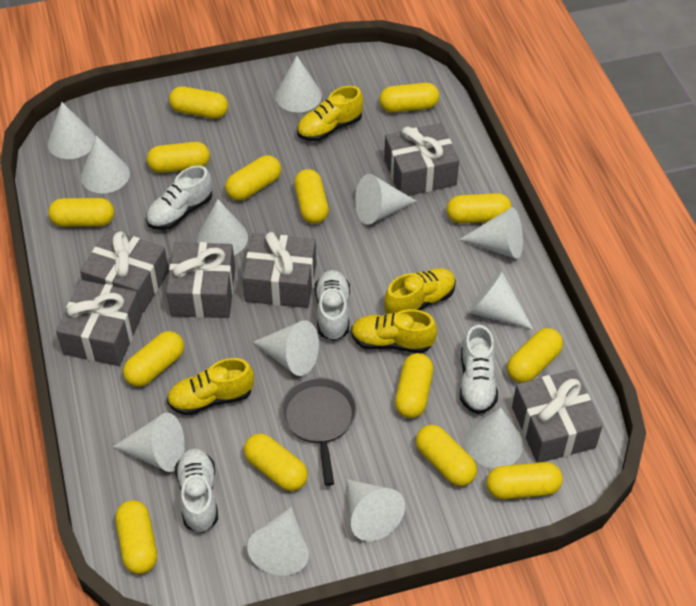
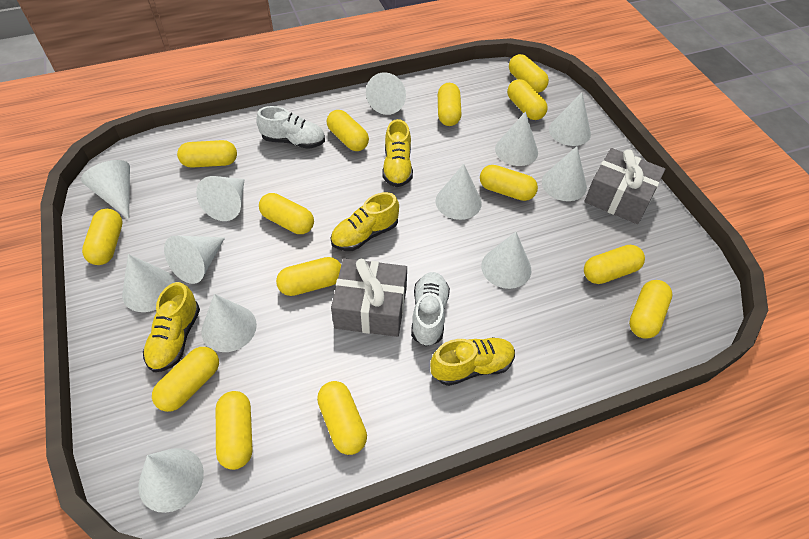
grey gift: 6 -> 2
grey pan: 1 -> 0
white shoe: 4 -> 2

